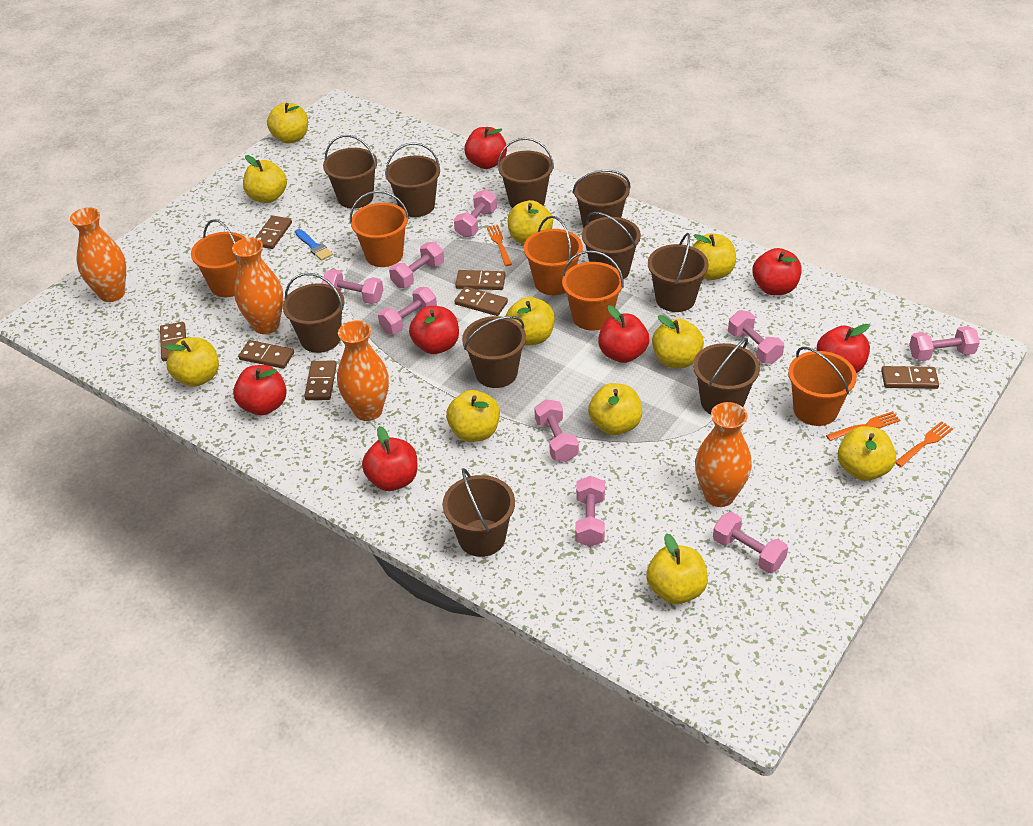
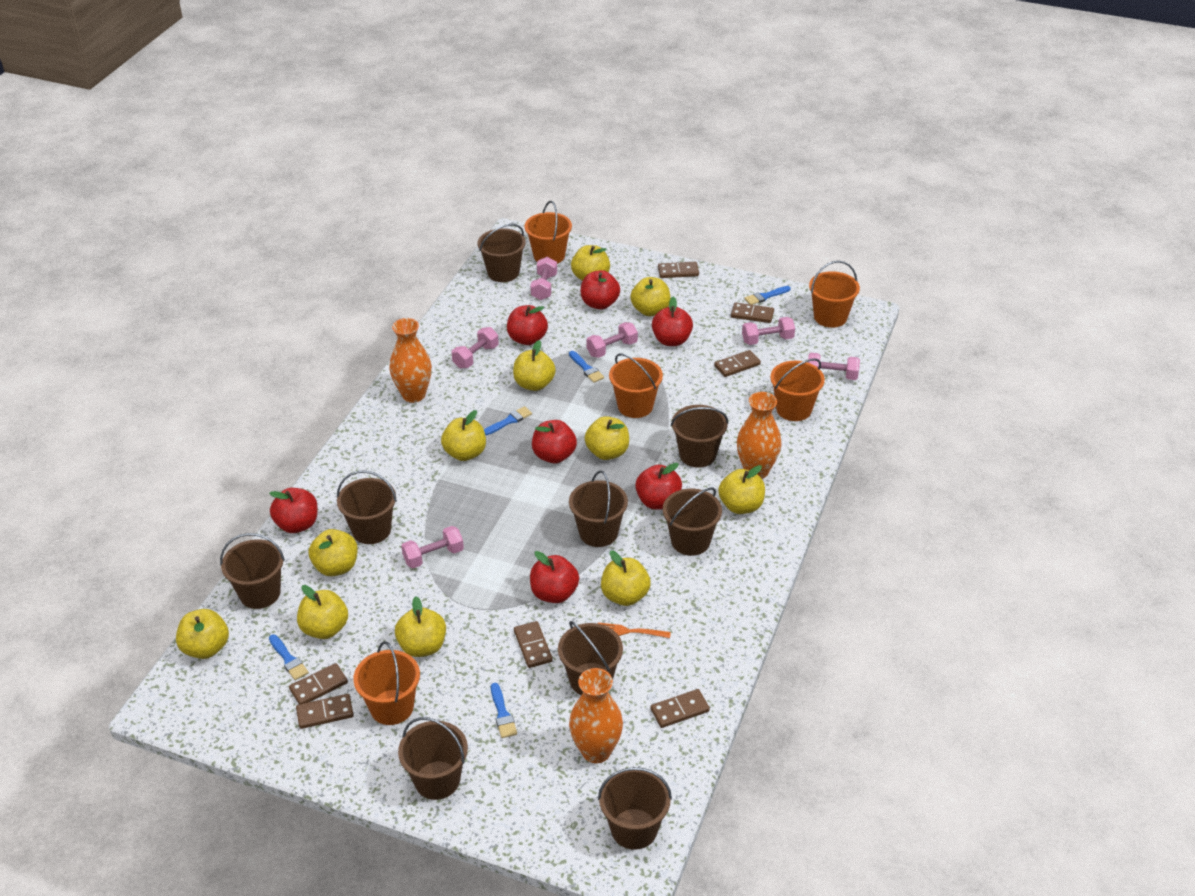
blue brush: 1 -> 5
brown bucket: 10 -> 9
orange fork: 3 -> 1
orange vase: 4 -> 3
pink dumbbell: 9 -> 6

